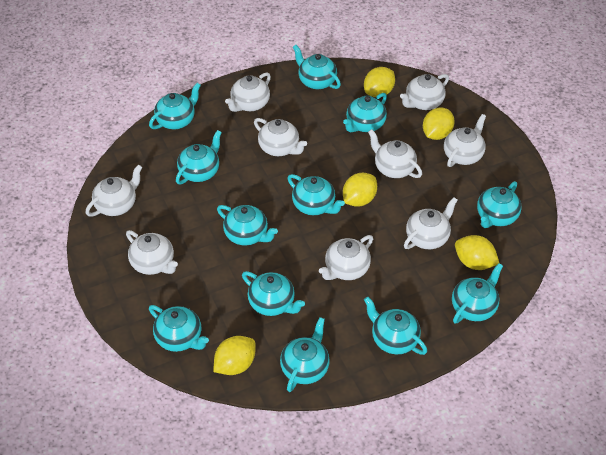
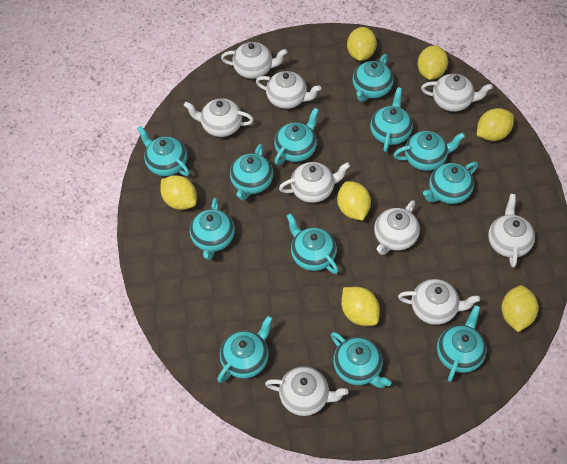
yellow lemon: 5 -> 7

